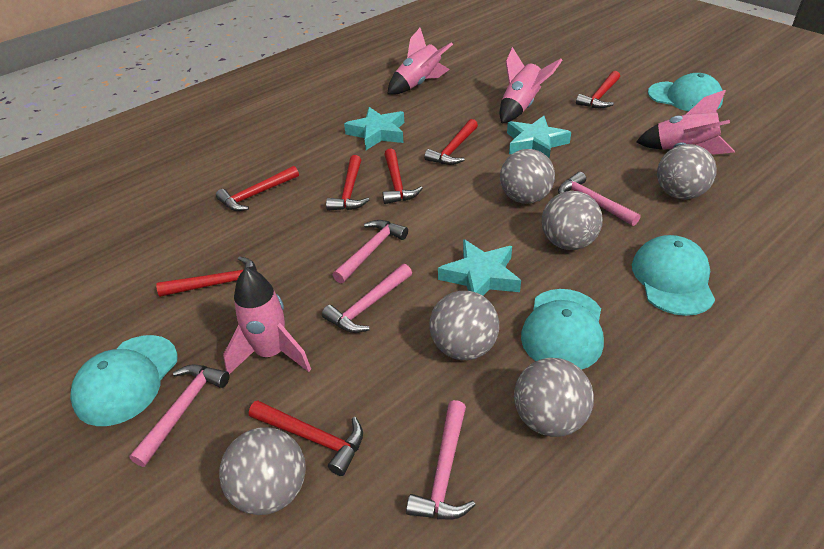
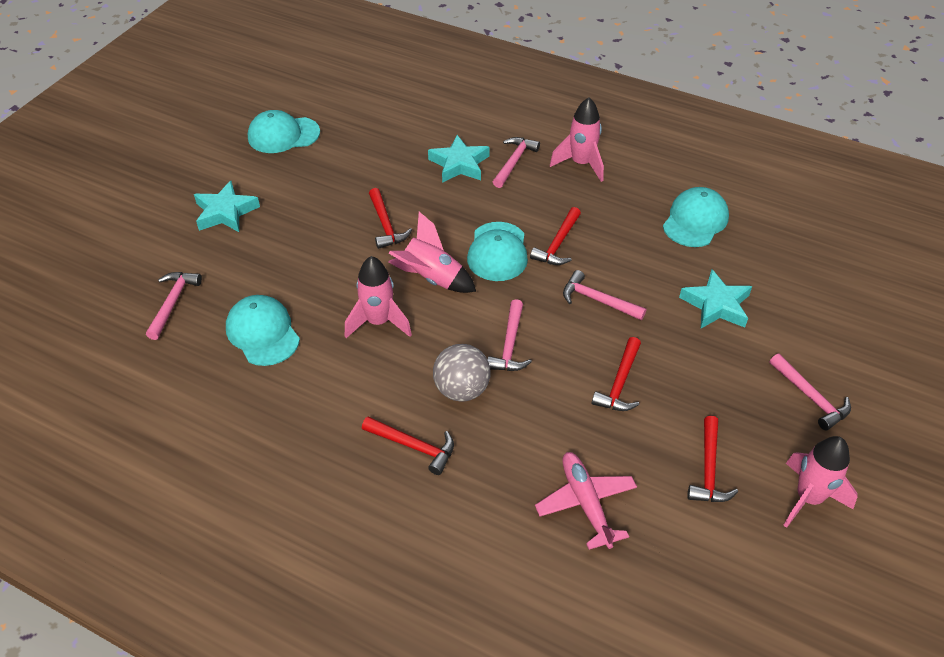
grey ball: 6 -> 1
pink plane: 0 -> 1
red hammer: 7 -> 5

